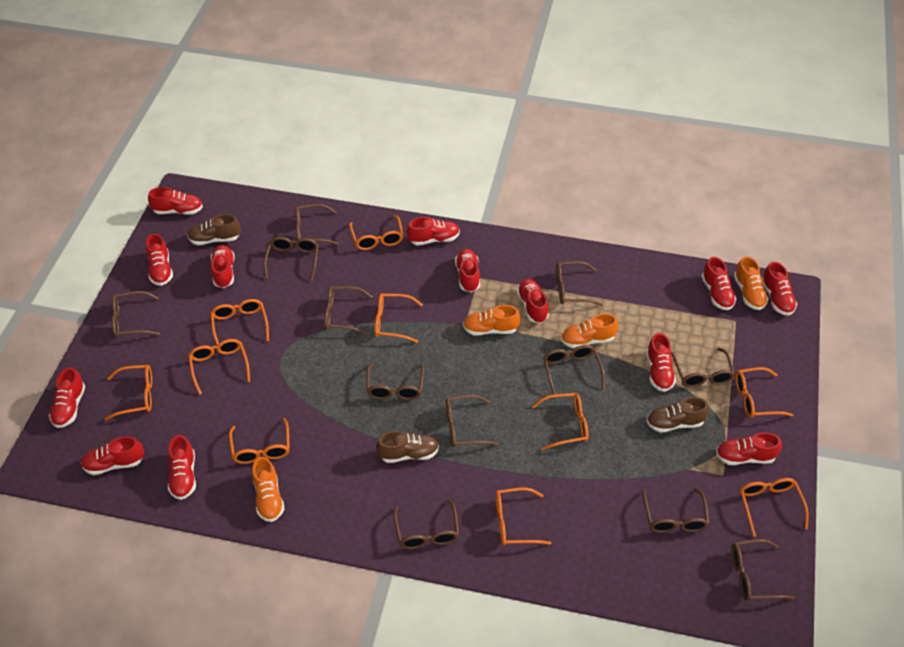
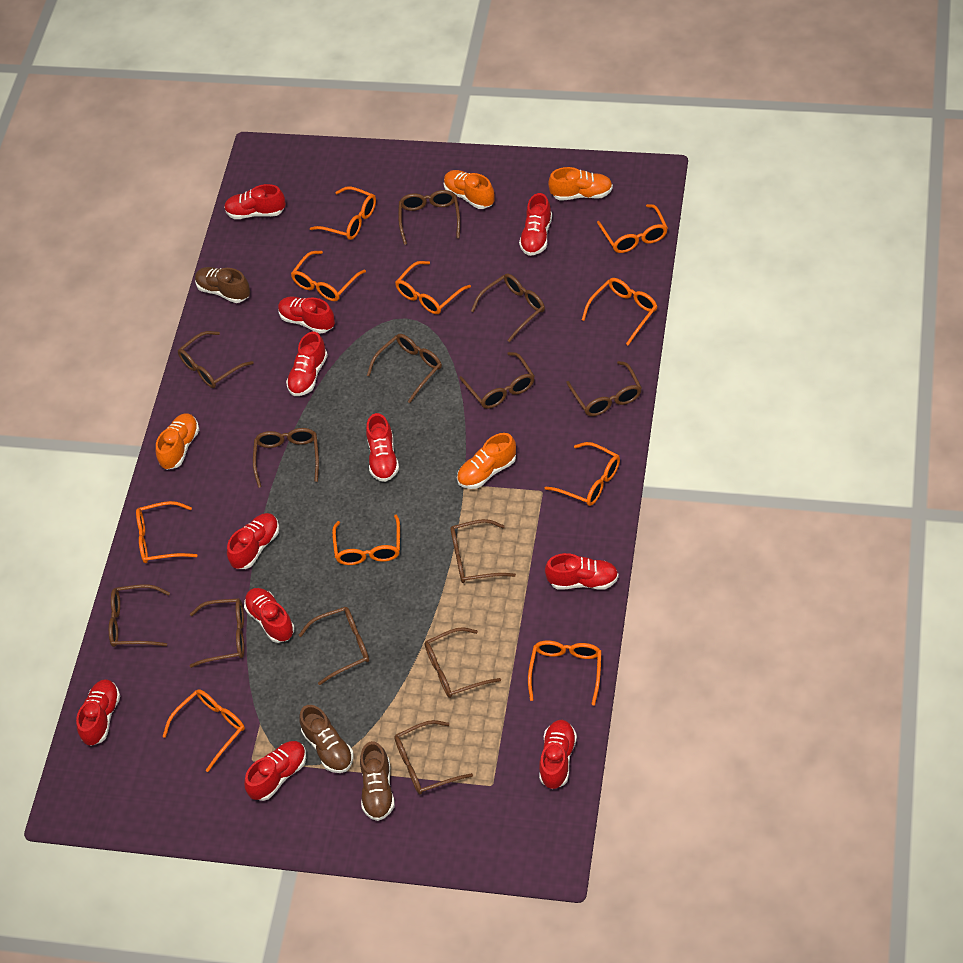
brown glasses: 12 -> 13
red shoe: 13 -> 11

